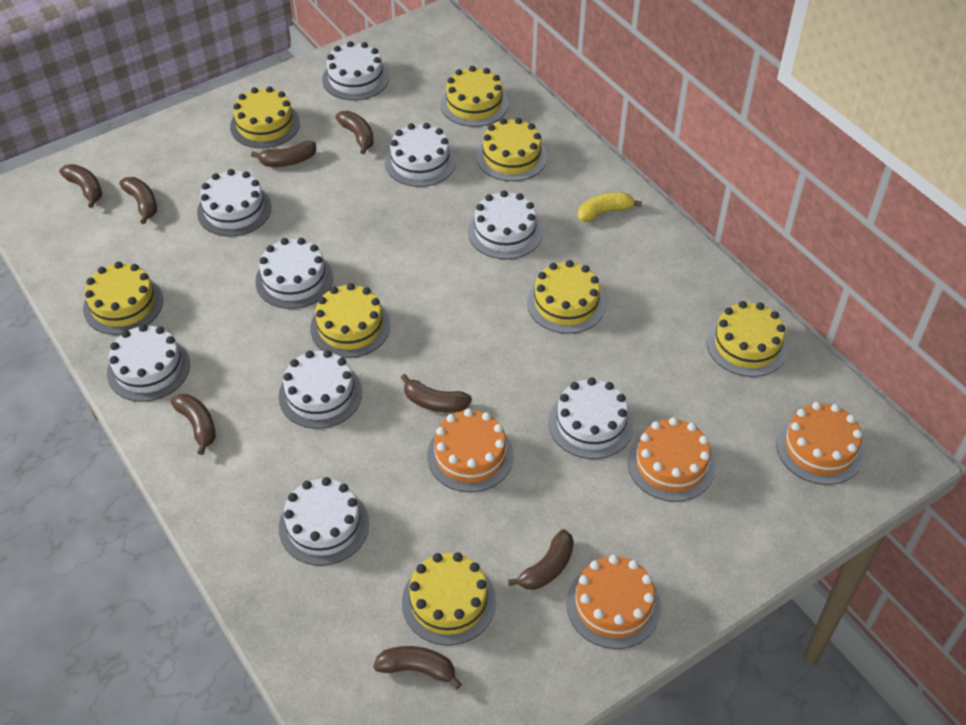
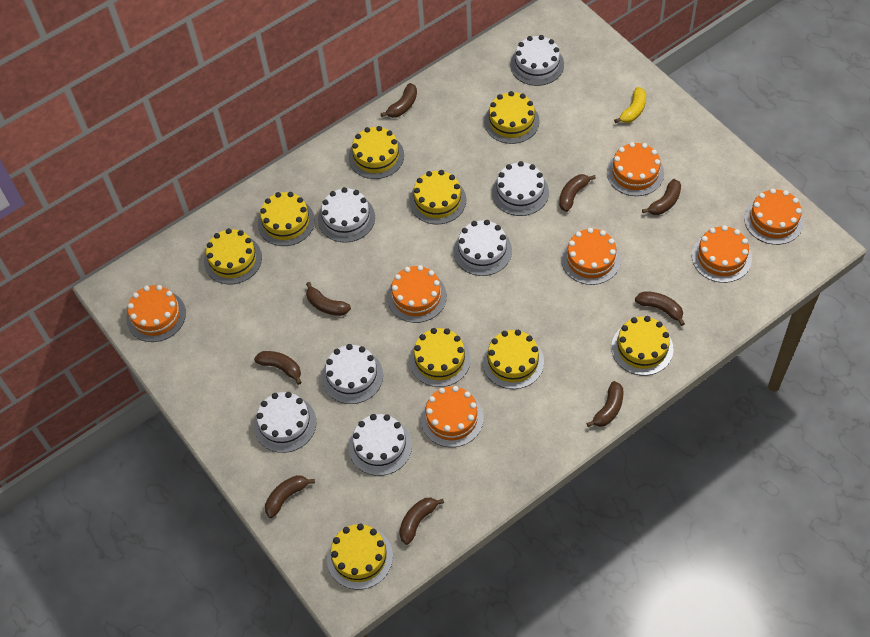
brown banana: 8 -> 9
orange cake: 4 -> 7
white cake: 9 -> 7
yellow cake: 8 -> 9

